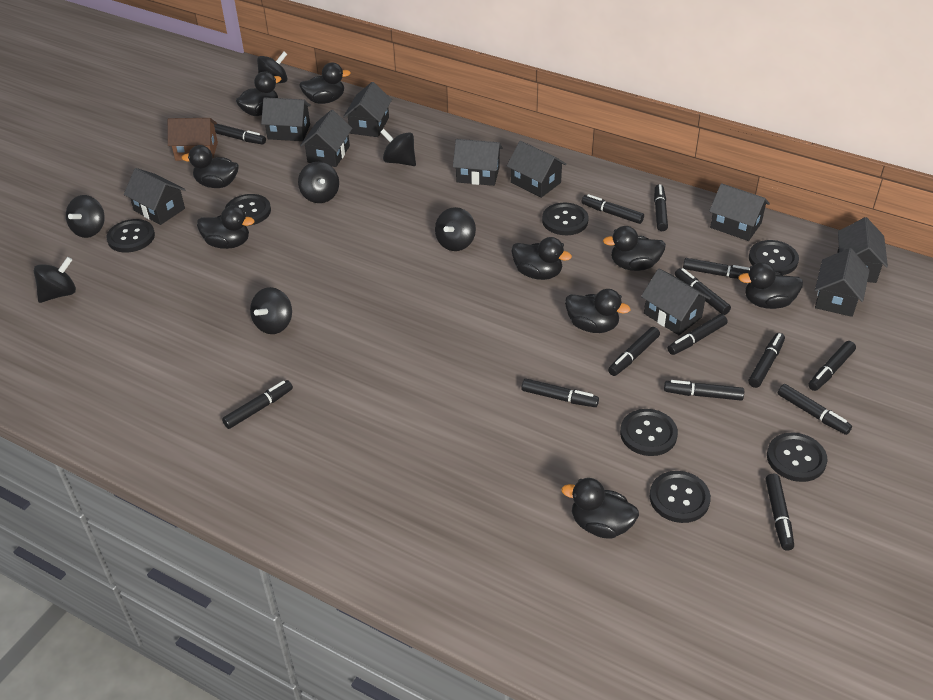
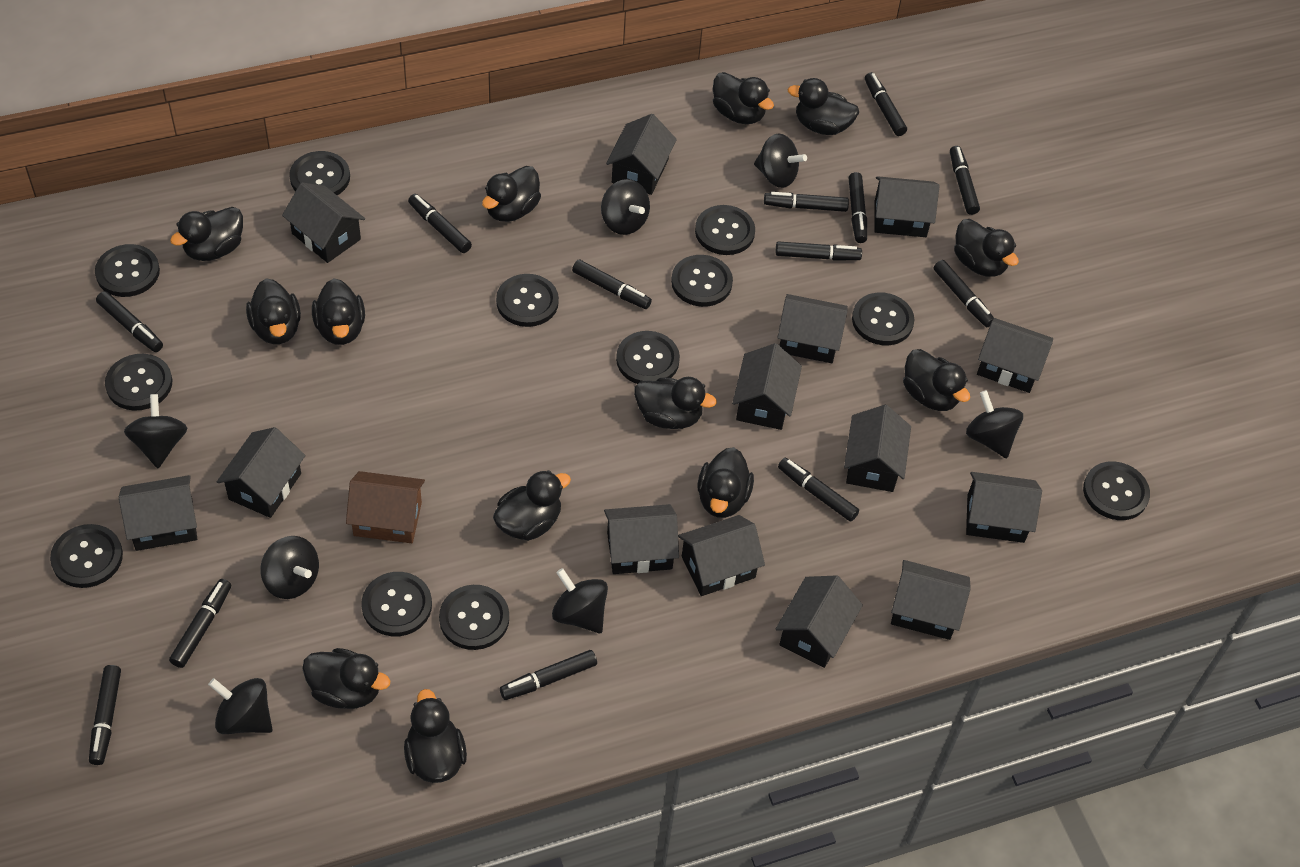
black button: 7 -> 12
black duck: 9 -> 13
black house: 10 -> 14
black marker: 14 -> 13

